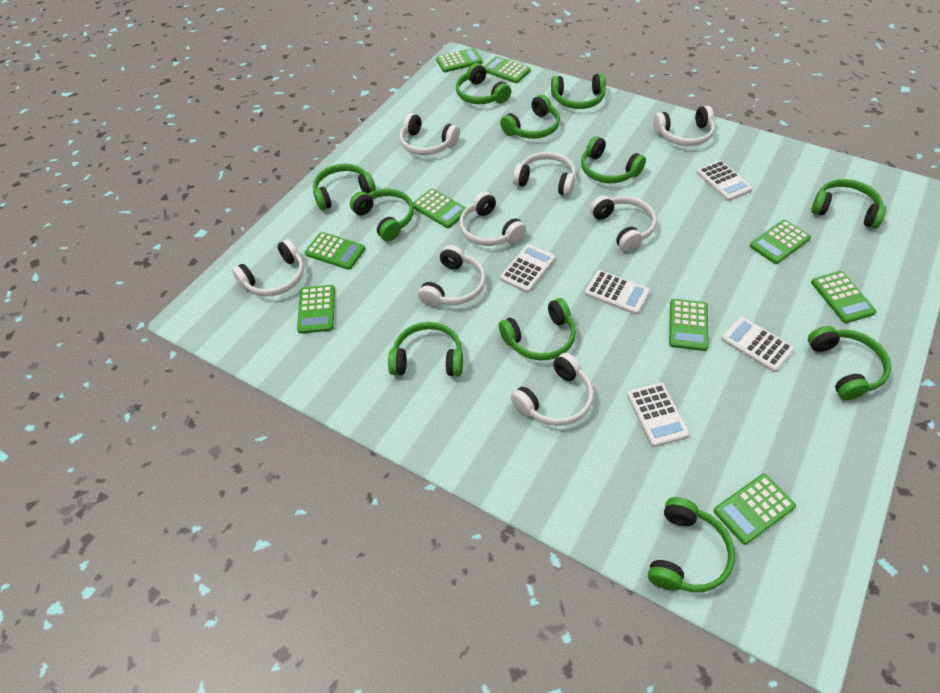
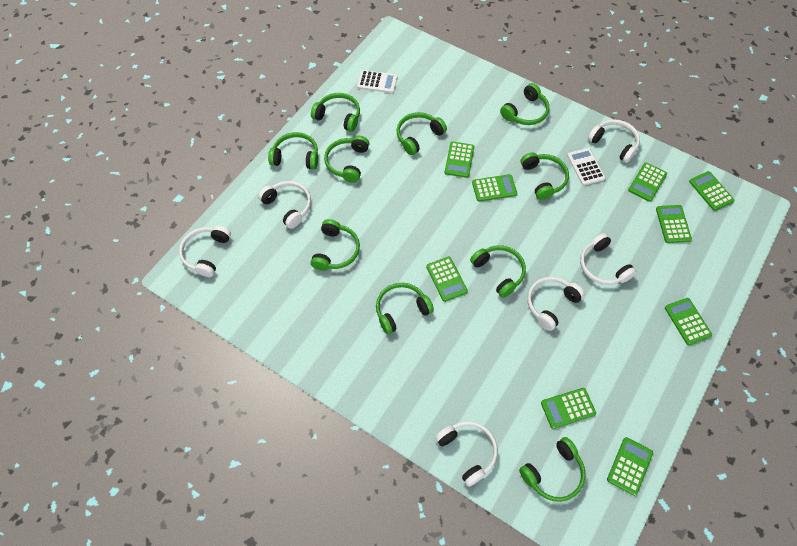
green headphones: 11 -> 10
white calculator: 5 -> 2
white headphones: 8 -> 6

